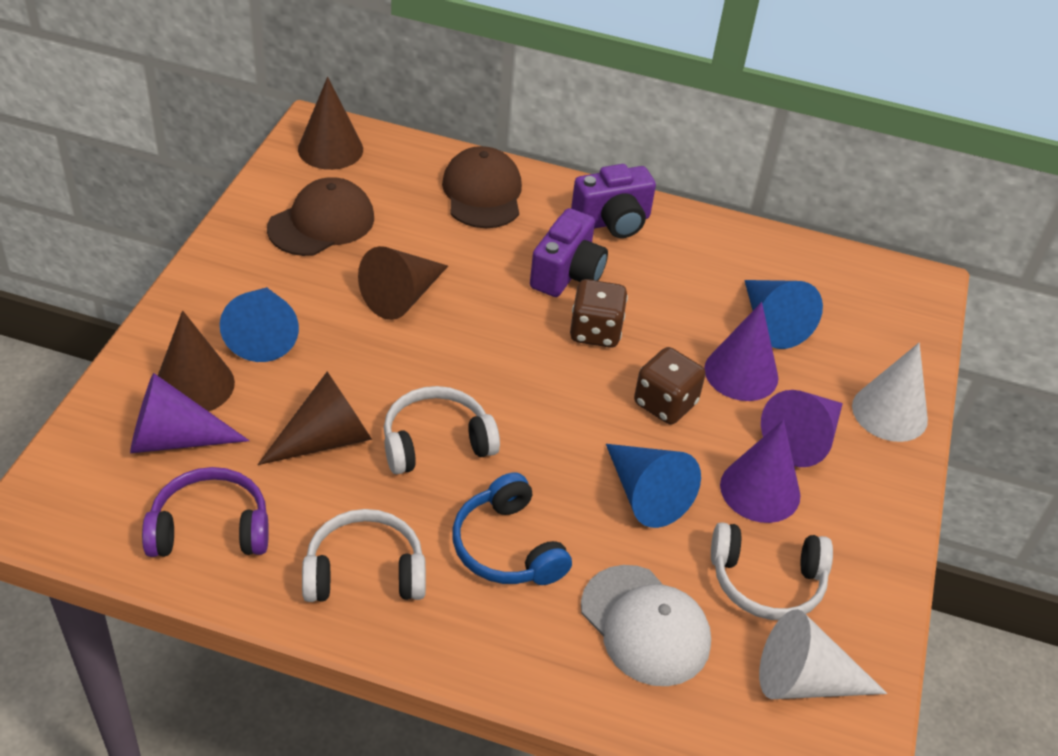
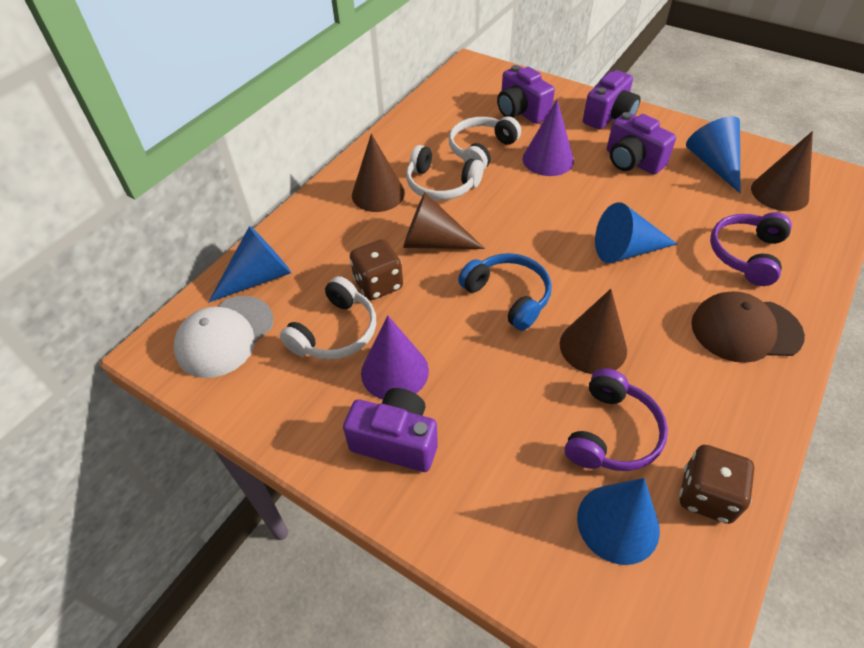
blue cone: 3 -> 4
brown cap: 2 -> 1
purple camera: 2 -> 4
purple cone: 4 -> 2
purple headphones: 1 -> 2
white cone: 2 -> 0

